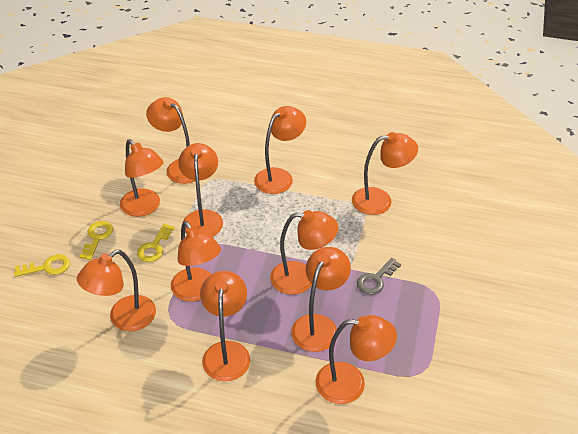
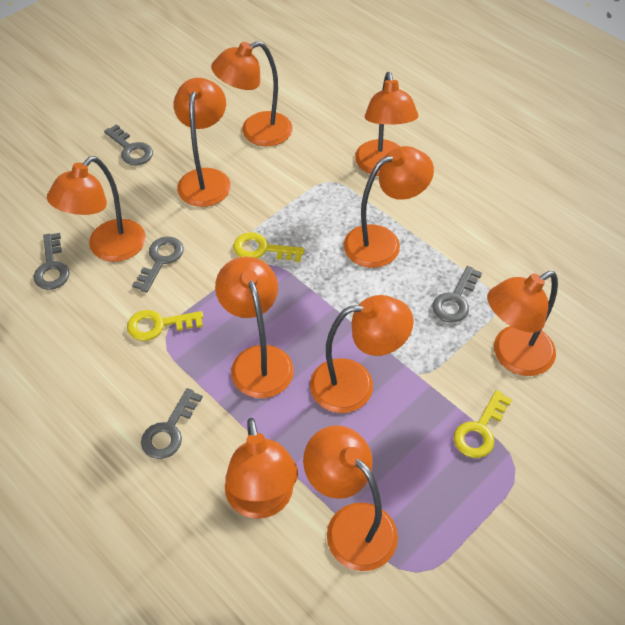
grey key: 1 -> 5
orange lamp: 11 -> 10

